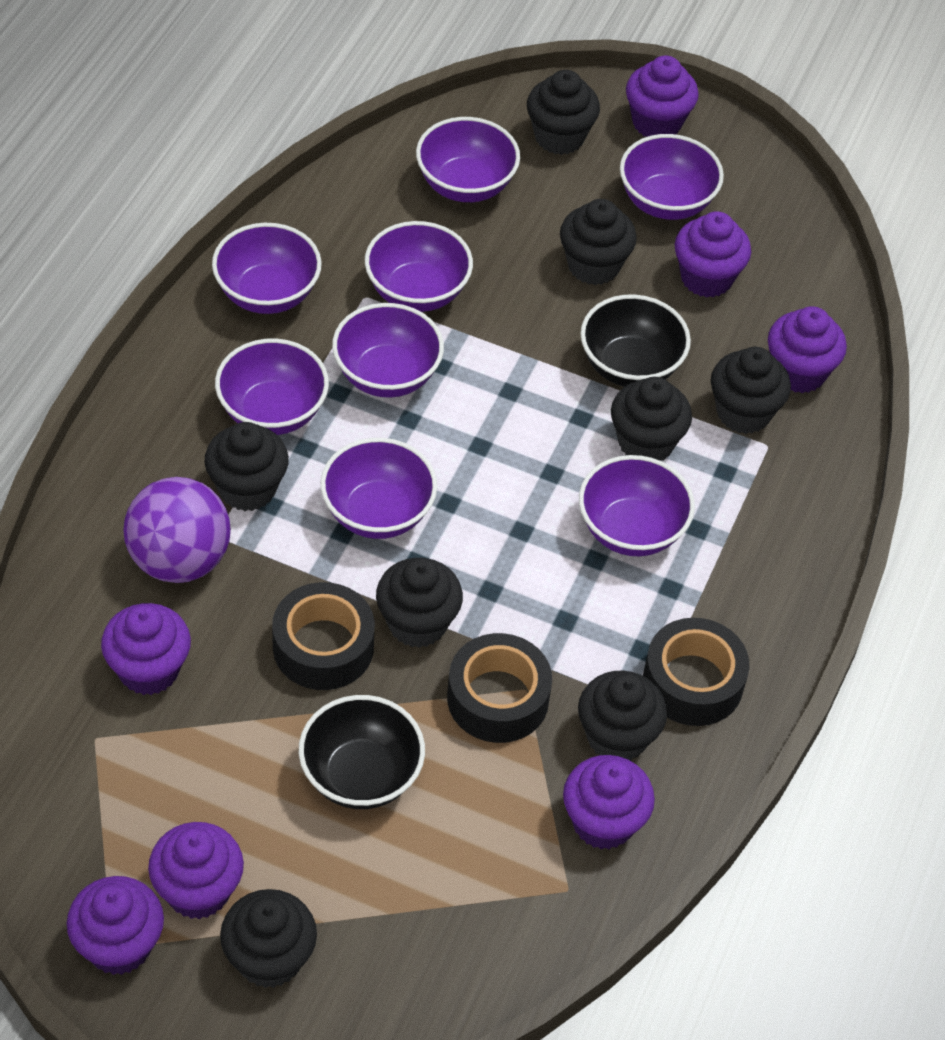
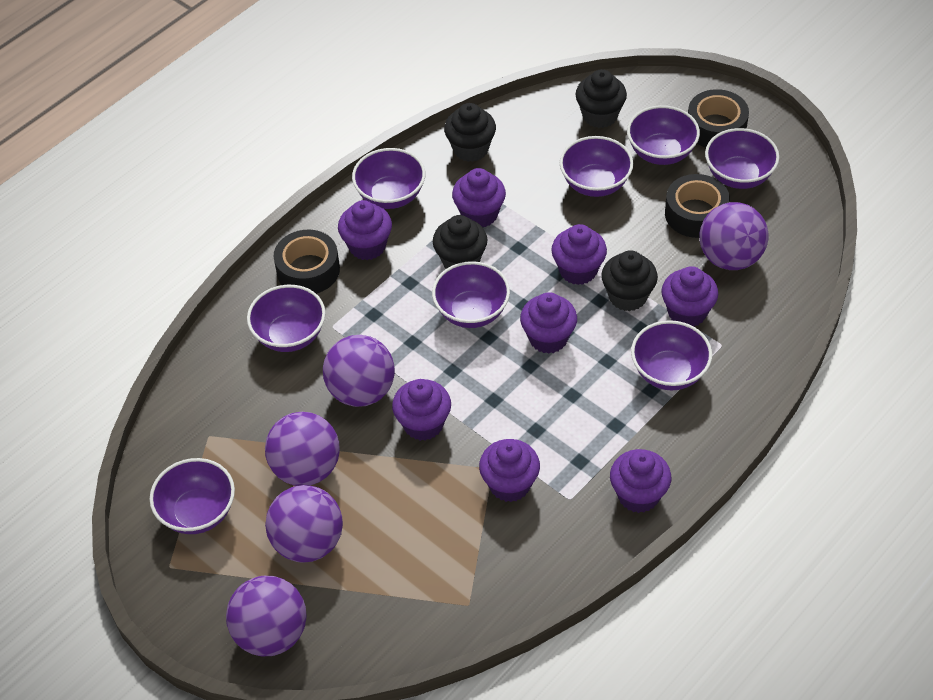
black bowl: 2 -> 0
black cupcake: 8 -> 4
purple ball: 1 -> 5
purple cupcake: 7 -> 8

